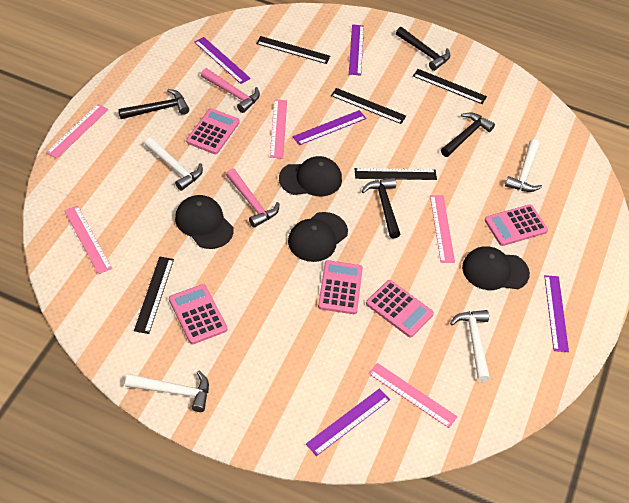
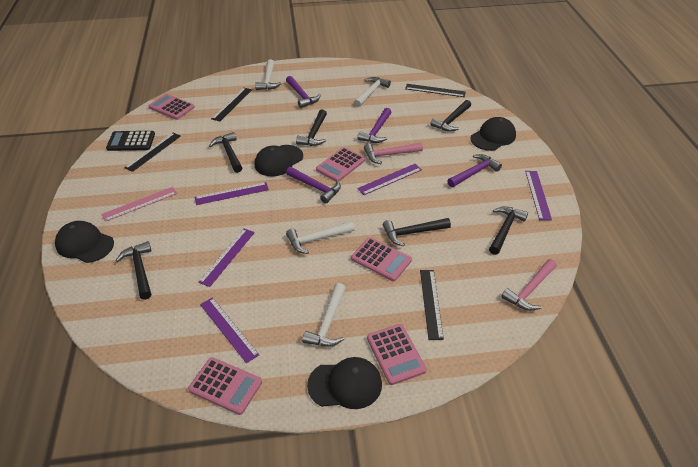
black calculator: 0 -> 1
black hammer: 4 -> 6
black ruler: 5 -> 4
pink ruler: 5 -> 1
purple hammer: 0 -> 4

